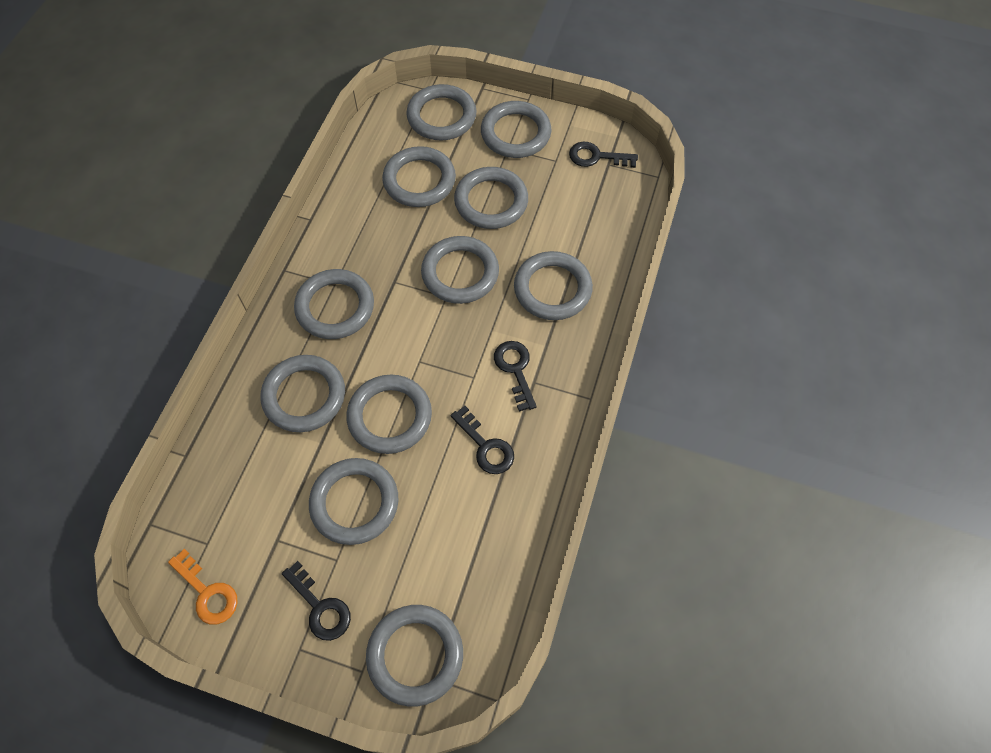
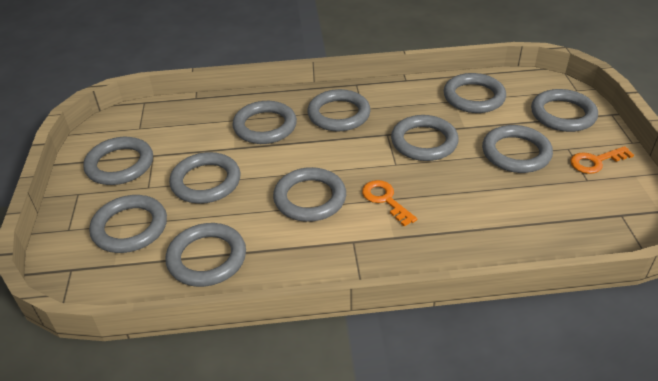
black key: 4 -> 0
orange key: 1 -> 2

